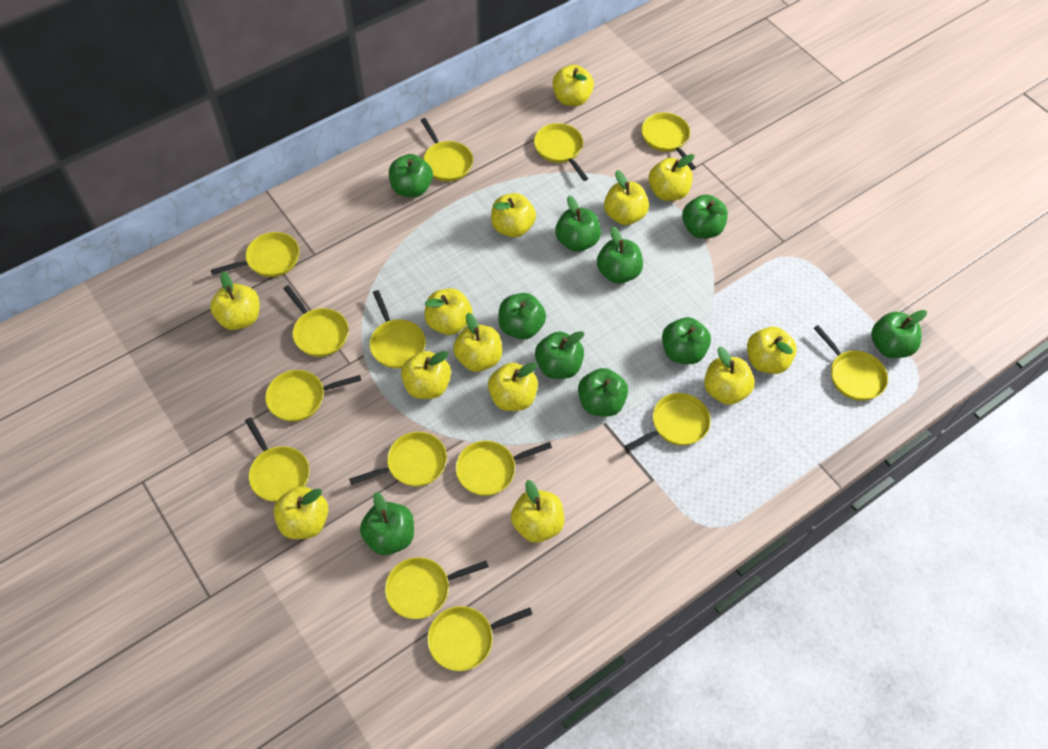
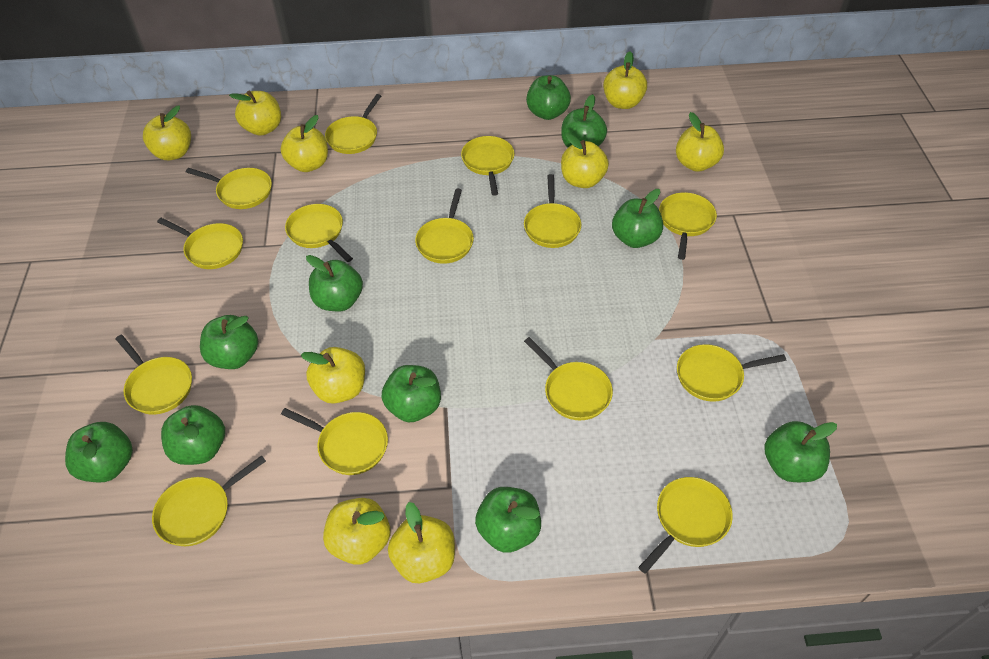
yellow apple: 13 -> 9

